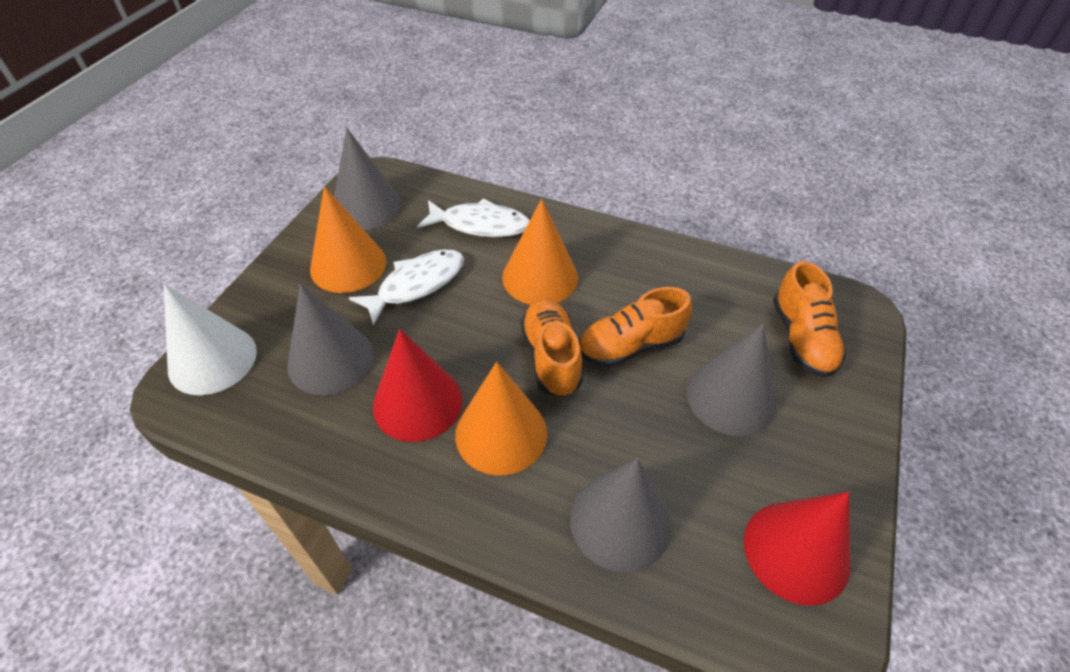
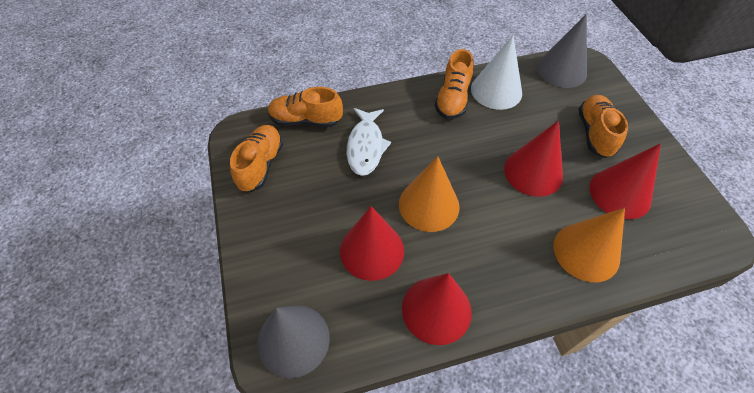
grey cone: 4 -> 2
orange cone: 3 -> 2
orange shoe: 3 -> 4
red cone: 2 -> 4
white fish: 2 -> 1

